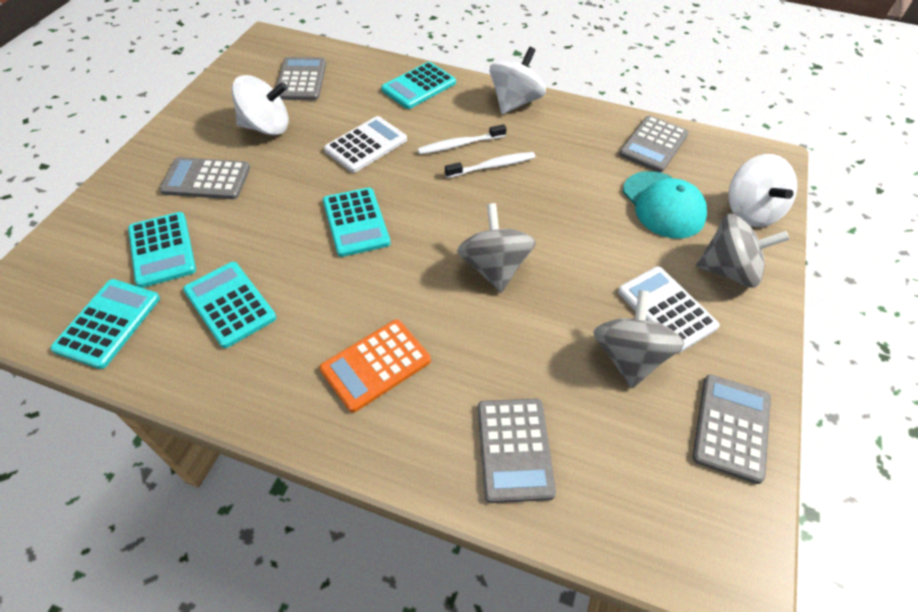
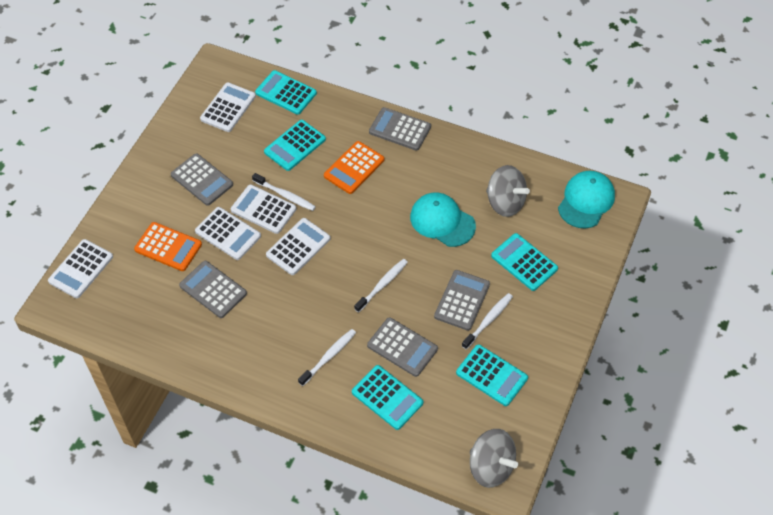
grey spinning top: 3 -> 2
orange calculator: 1 -> 2
turquoise cap: 1 -> 2
white calculator: 2 -> 5
white spinning top: 3 -> 0
white toothbrush: 2 -> 4

